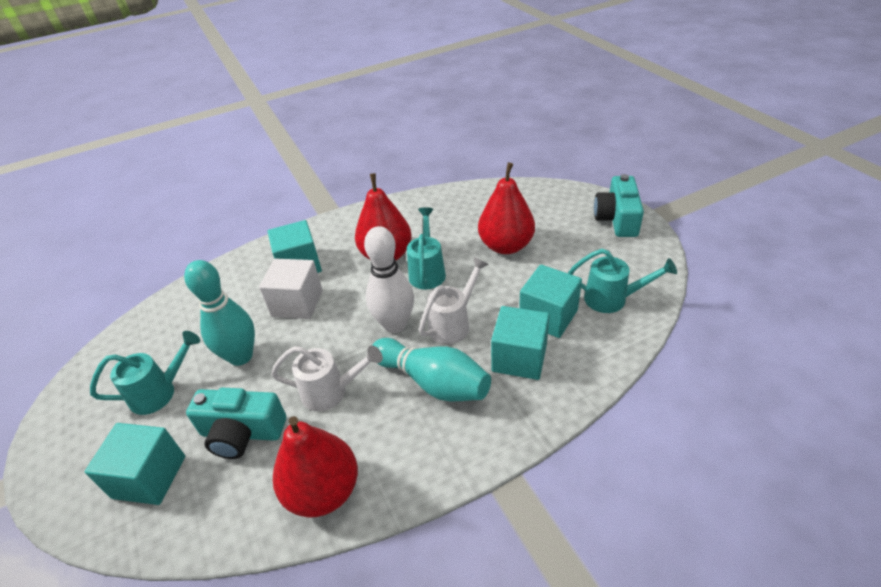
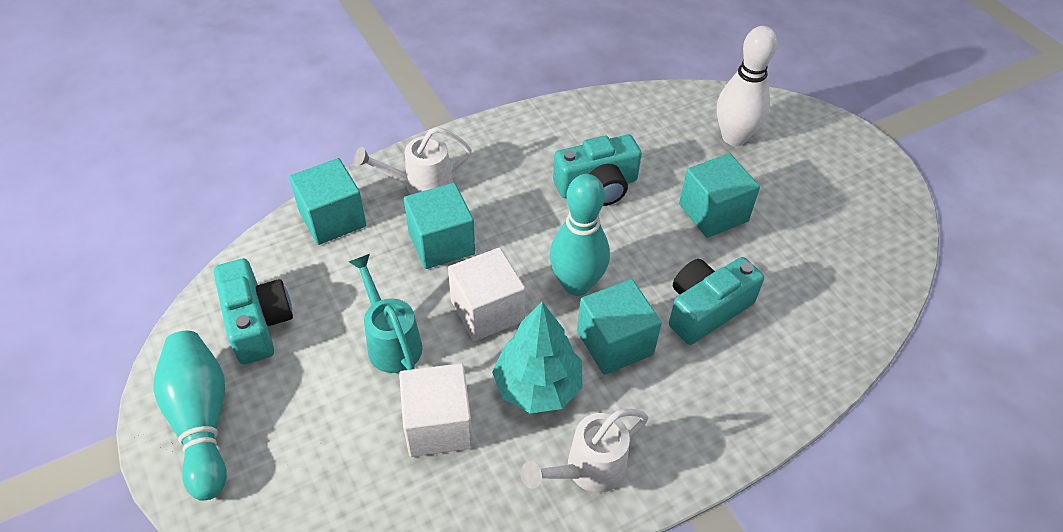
red pear: 3 -> 0
turquoise camera: 2 -> 3
turquoise tree: 0 -> 1
turquoise watering can: 3 -> 1
white cube: 1 -> 2

